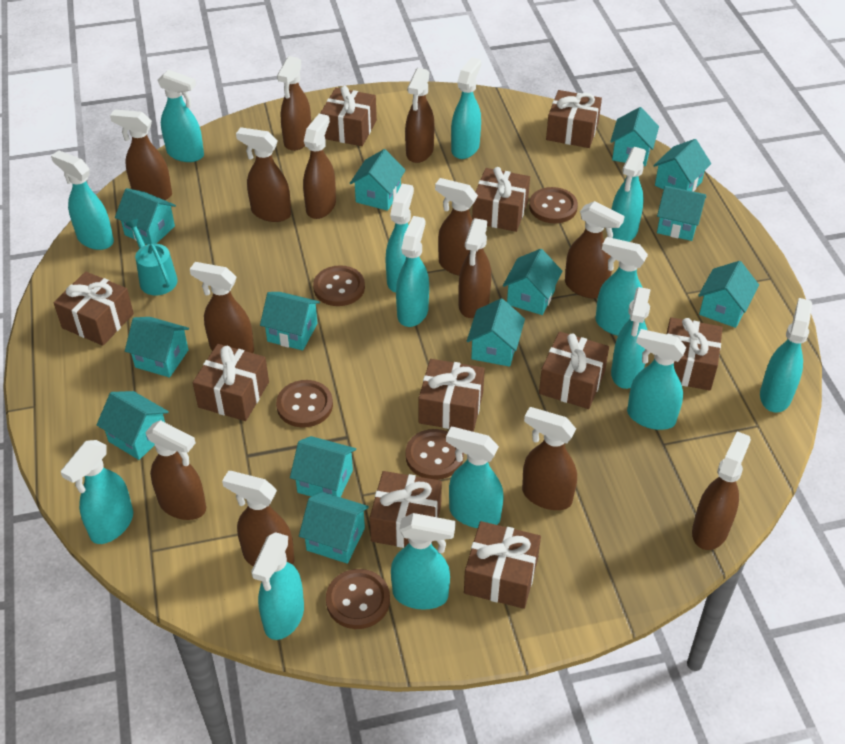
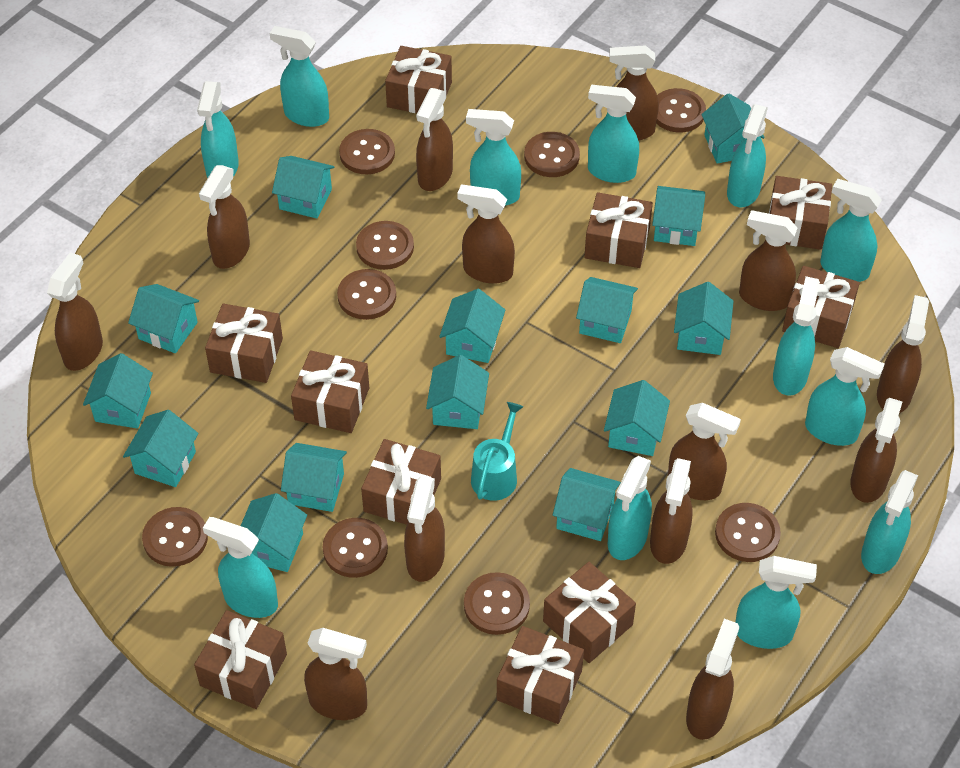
brown button: 5 -> 9
turquoise house: 13 -> 14
turquoise spray bottle: 14 -> 12

